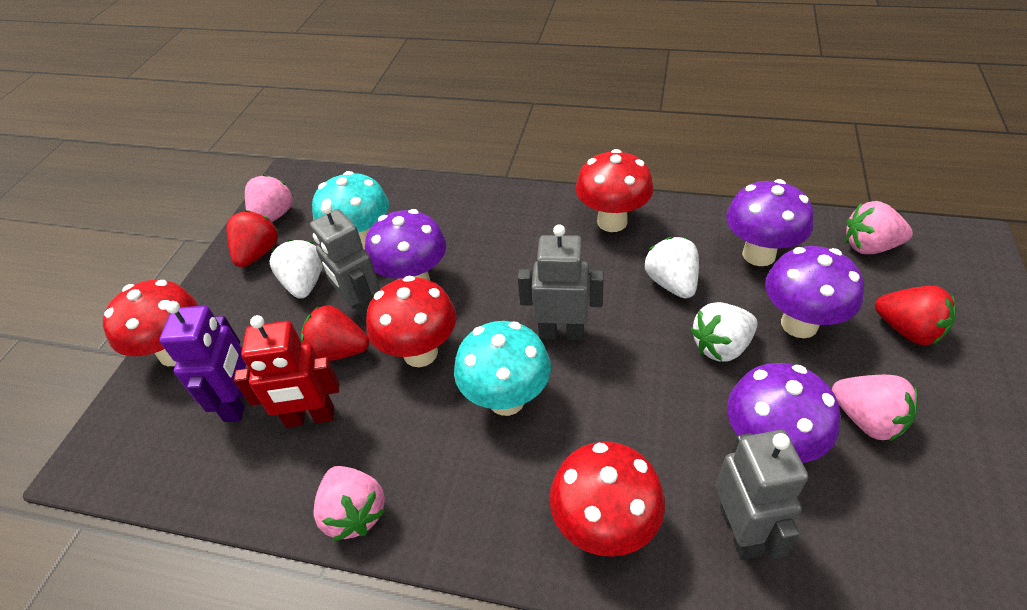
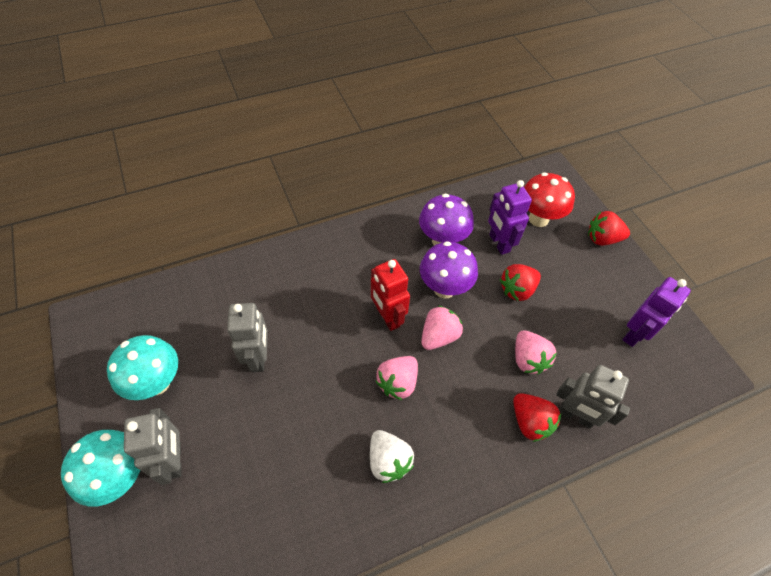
pink strawberry: 4 -> 3
purple mushroom: 4 -> 2
purple robot: 1 -> 2
red mushroom: 4 -> 1
white strawberry: 3 -> 1

